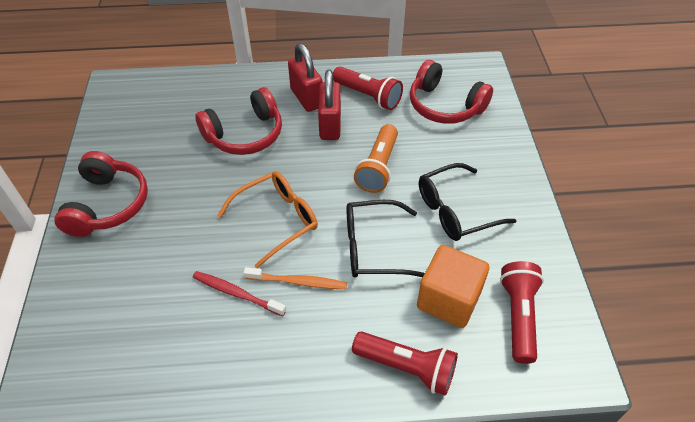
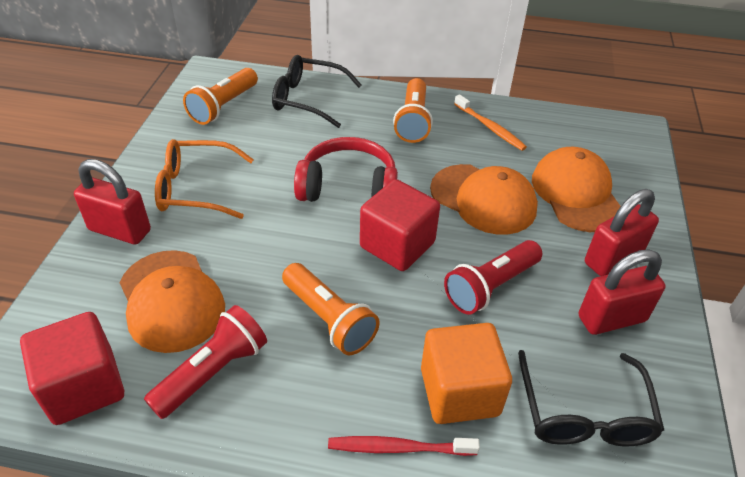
orange cap: 0 -> 3
orange flashlight: 1 -> 3
red cube: 0 -> 2
red flashlight: 3 -> 2
red headphones: 3 -> 1
red padlock: 2 -> 3

